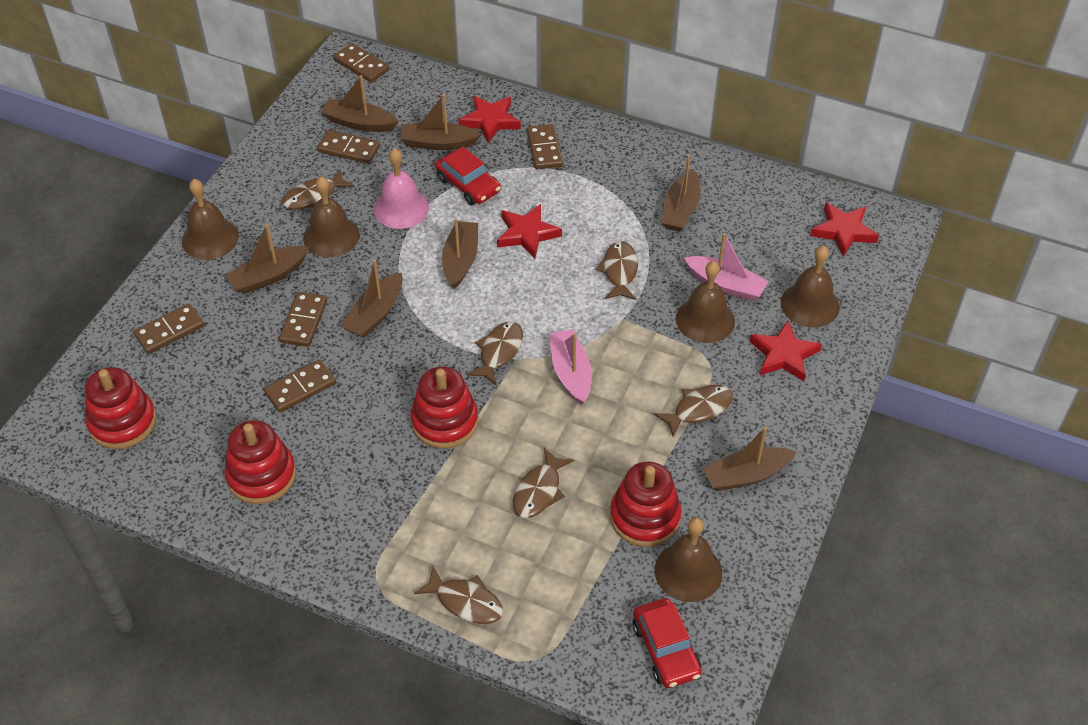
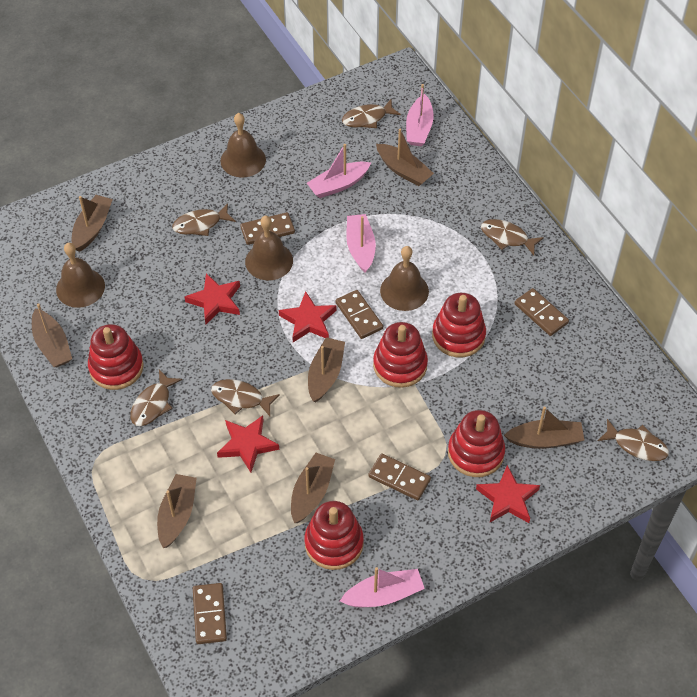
brown bell: 5 -> 4
brown domino: 6 -> 5
pink bell: 1 -> 0
pink boat: 2 -> 4
red car: 2 -> 0
red stacking toy: 4 -> 5

